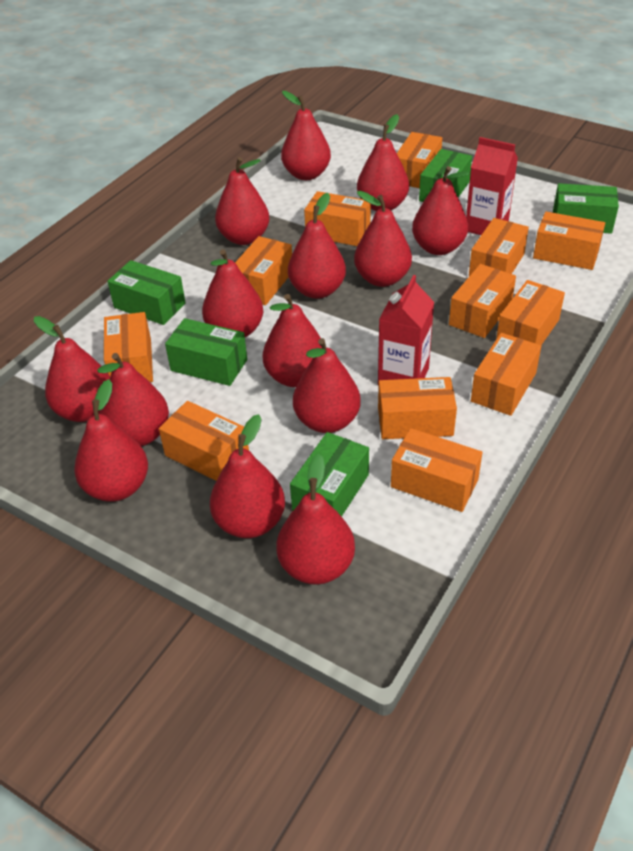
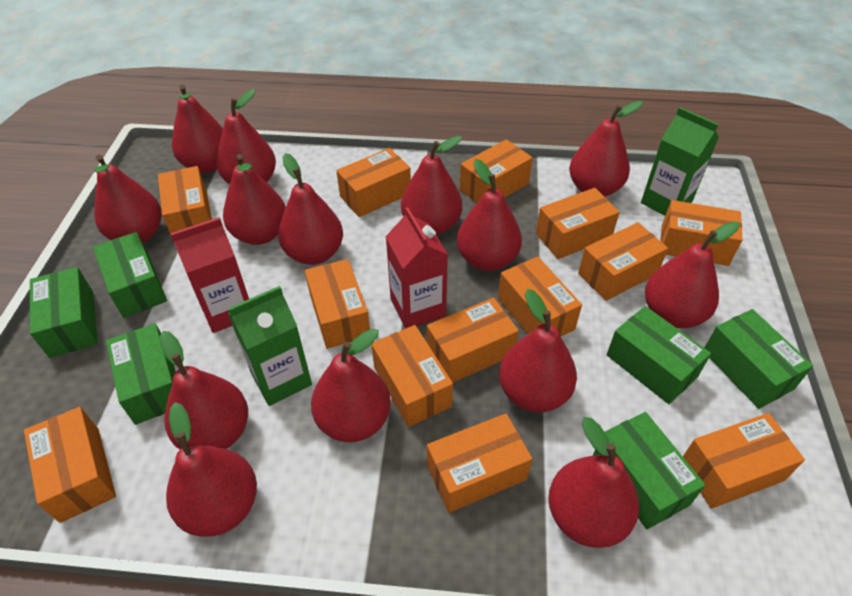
green box: 5 -> 6
green carton: 0 -> 2
orange box: 12 -> 13

